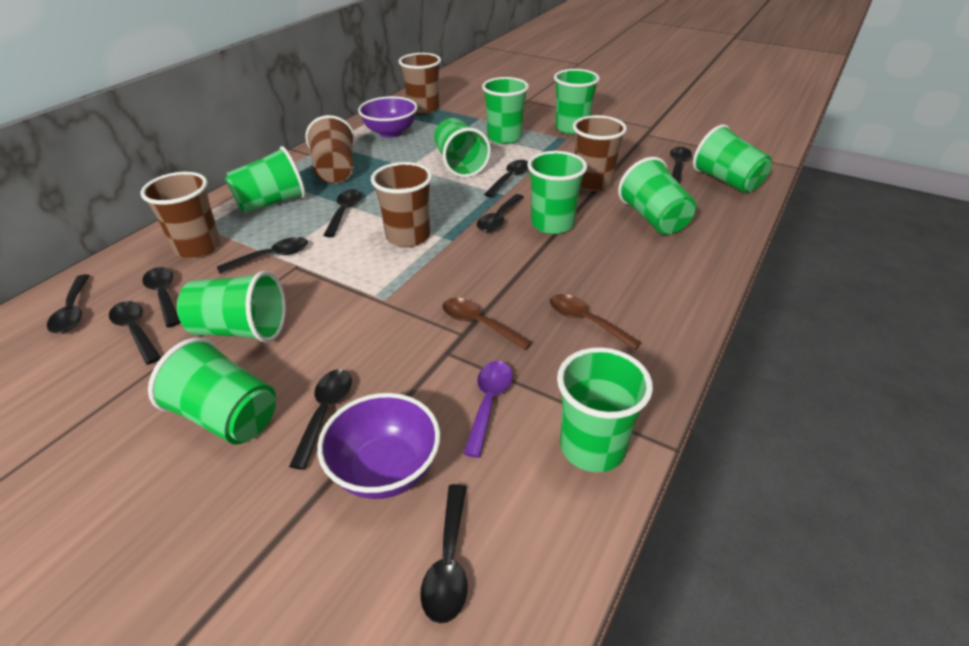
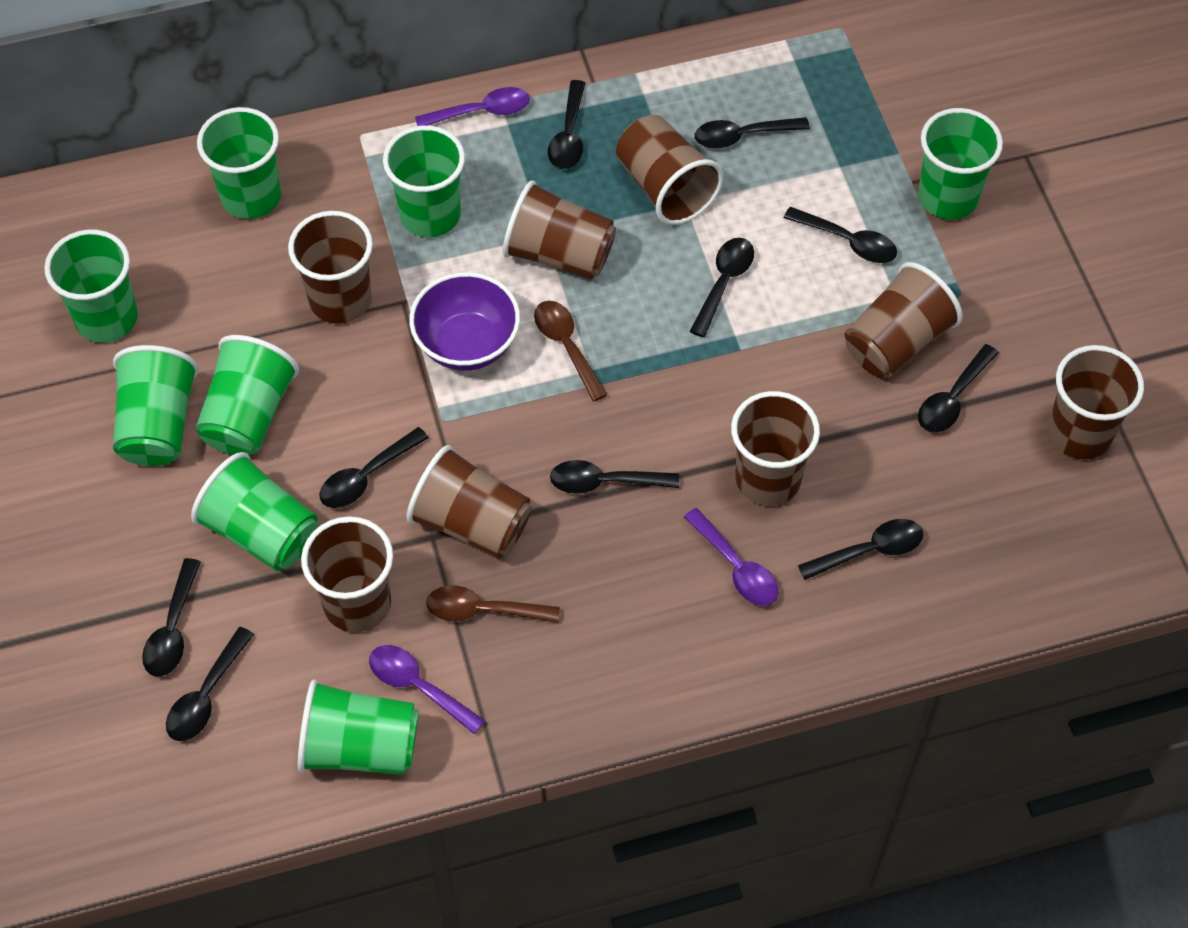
brown cup: 5 -> 8
green cup: 10 -> 8
purple bowl: 2 -> 1
purple spoon: 1 -> 3

